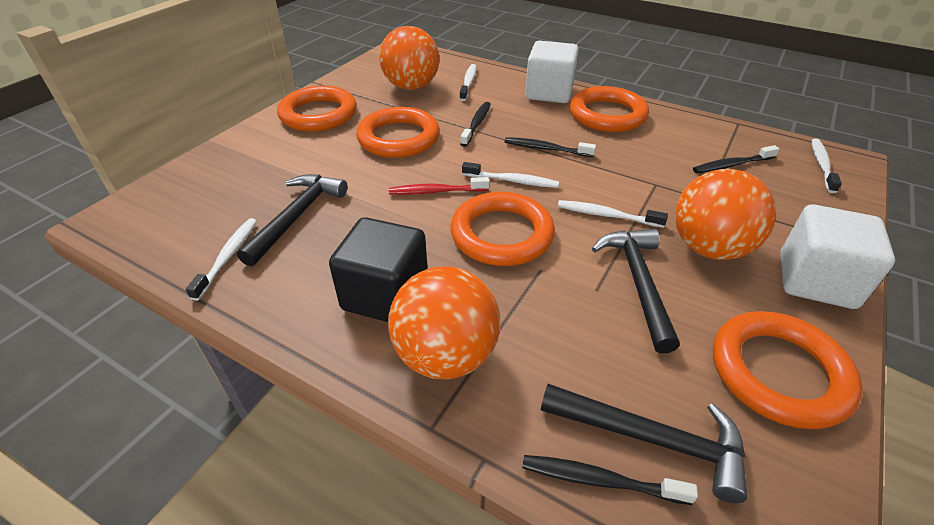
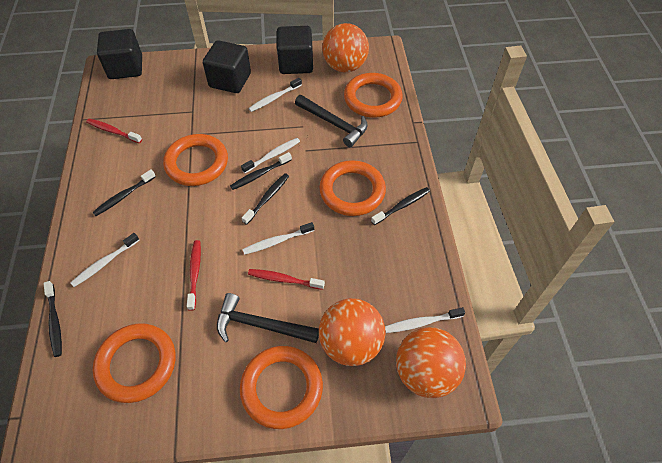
black cube: 1 -> 3
black hammer: 3 -> 2
black toothbrush: 4 -> 5
red toothbrush: 1 -> 3
white cube: 2 -> 0

